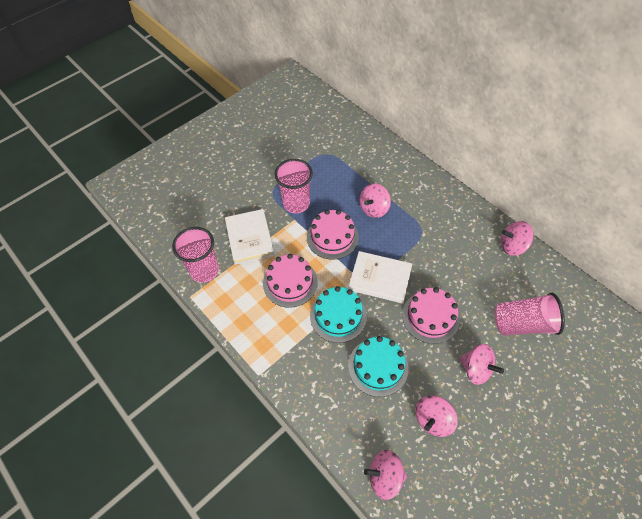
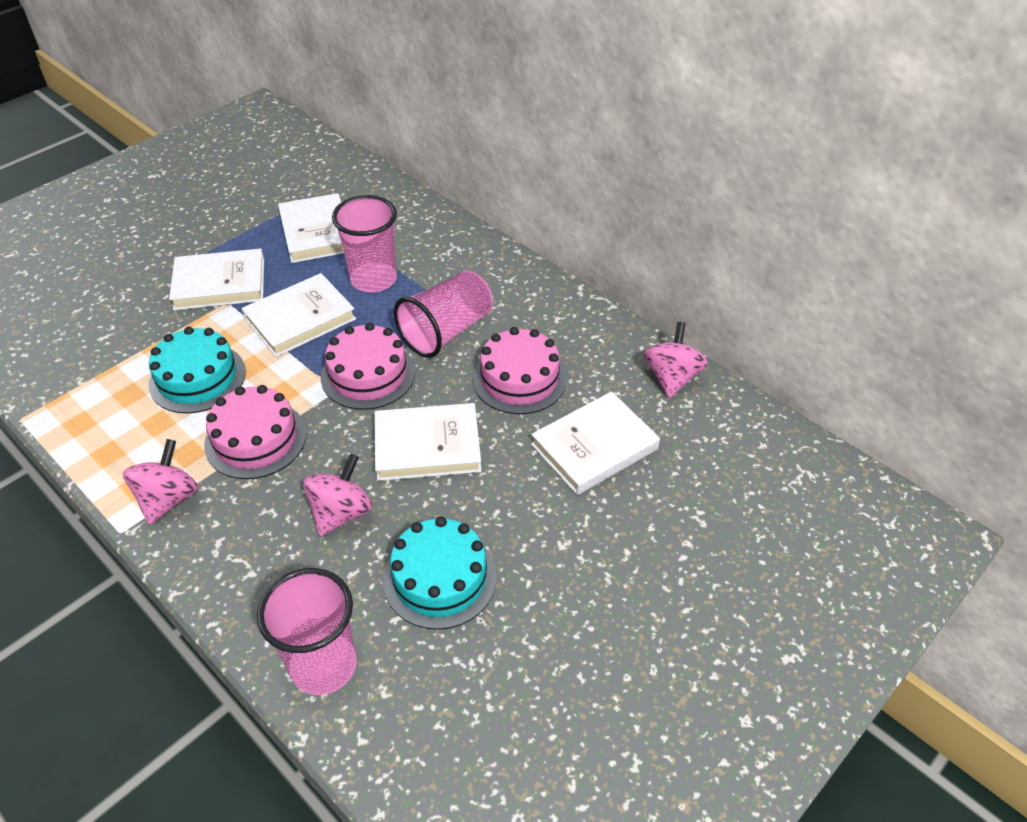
pink spinning top: 5 -> 3
white book: 2 -> 5

